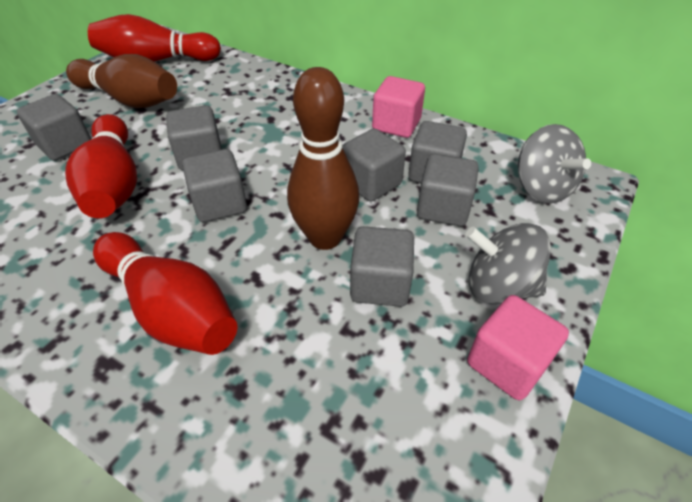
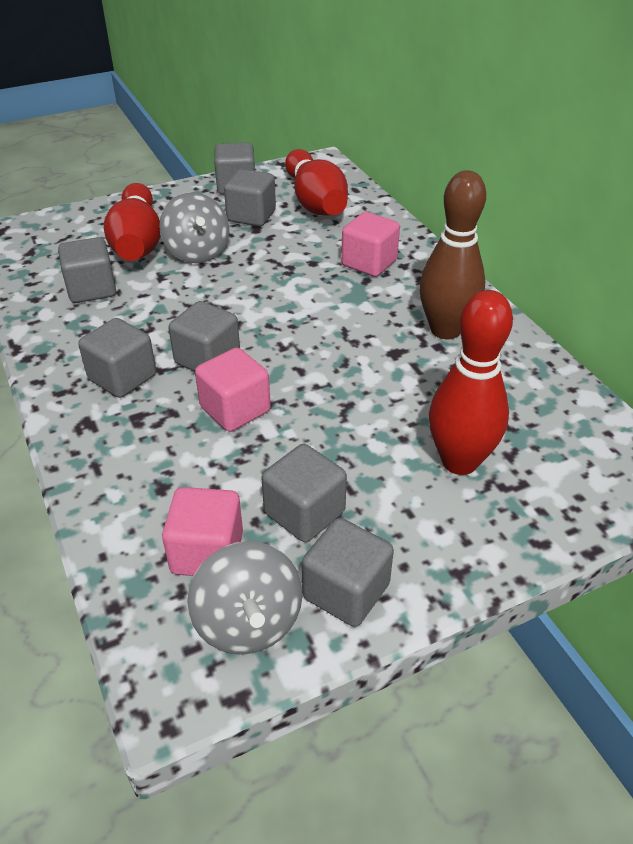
brown bowling pin: 2 -> 1
pink cube: 2 -> 3

